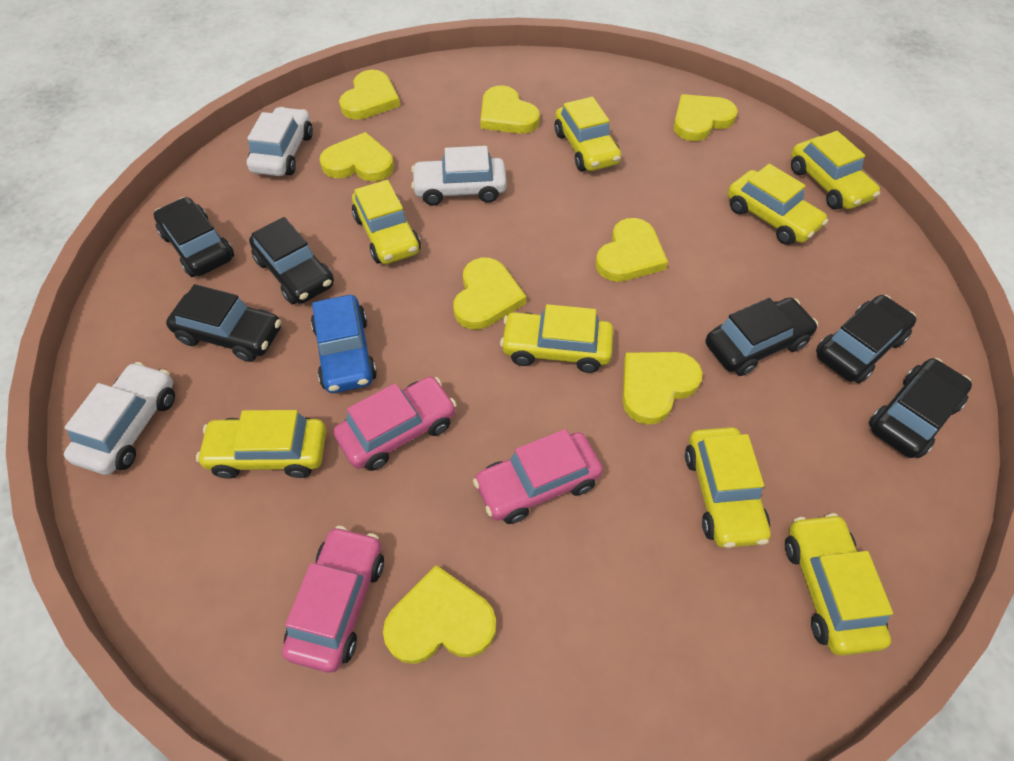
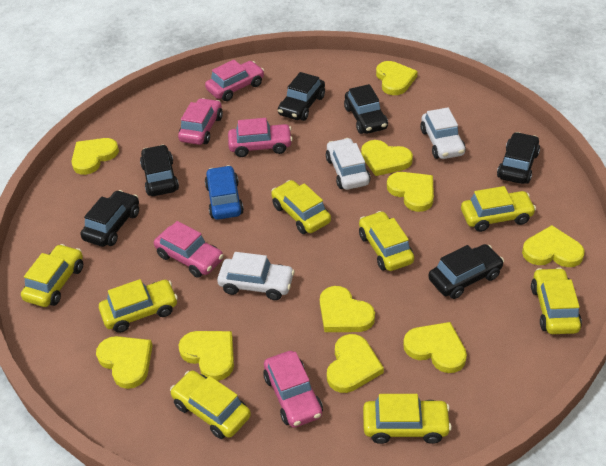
pink car: 3 -> 5
yellow heart: 8 -> 10

